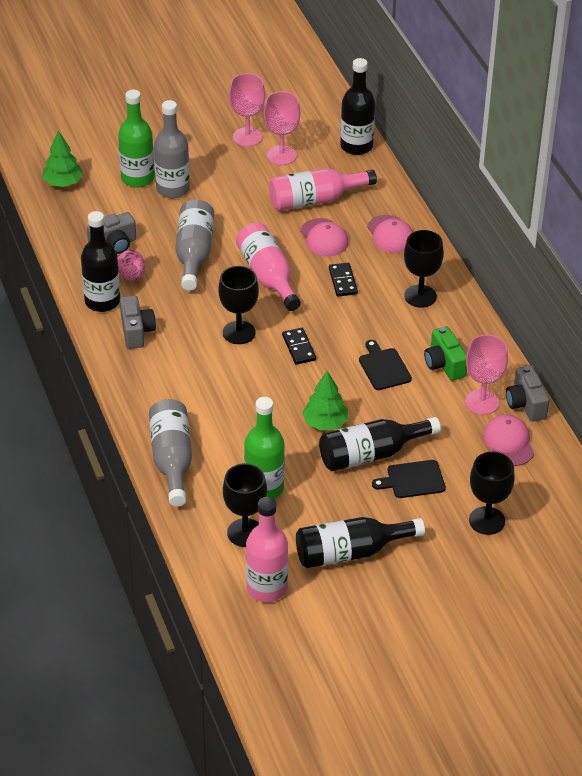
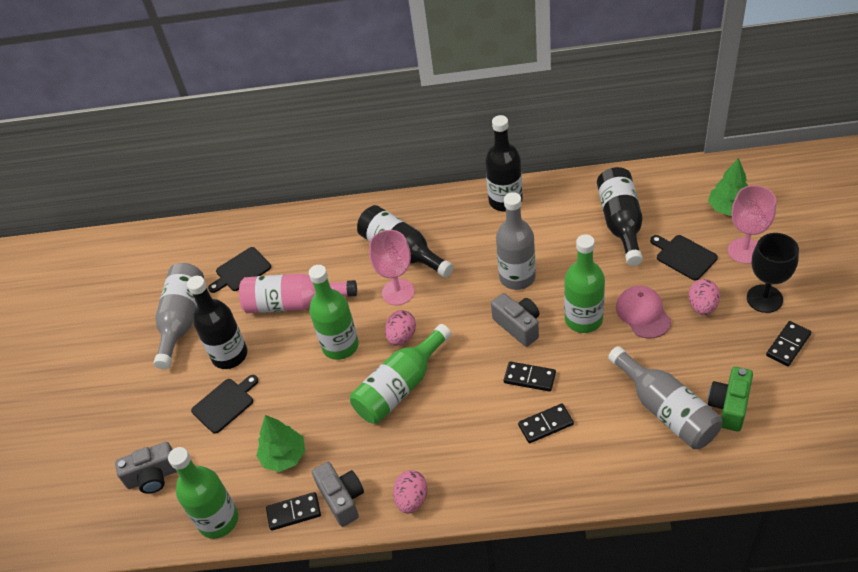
black cutting board: 2 -> 3
black domino: 2 -> 4
black goblet: 4 -> 1
green bottle: 2 -> 4
pink bottle: 3 -> 1
pink cap: 3 -> 1
pink egg: 1 -> 3
pink goblet: 3 -> 2

